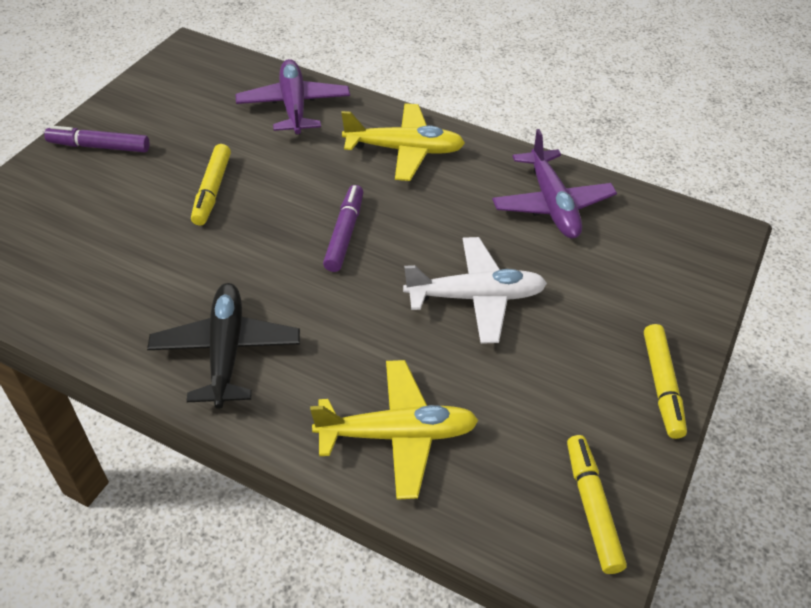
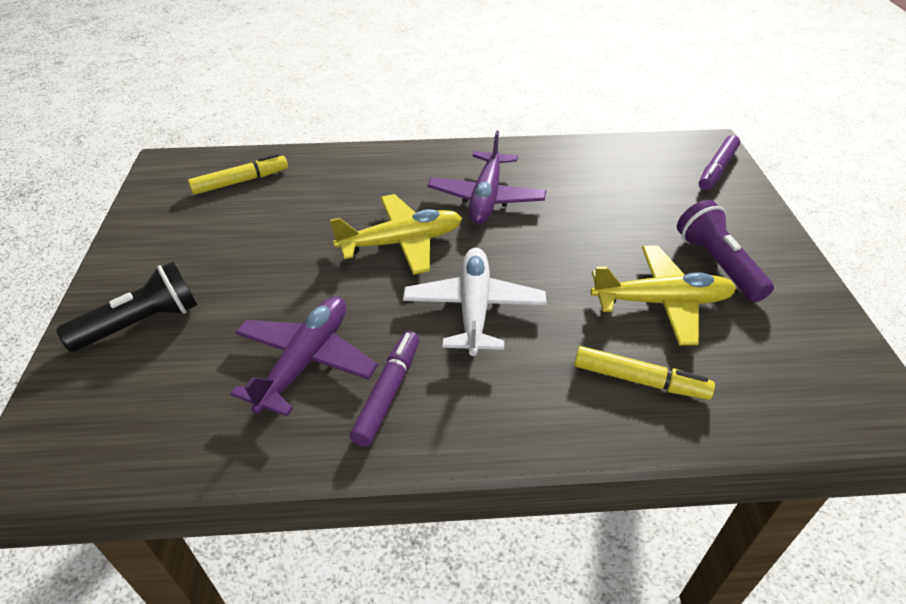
black flashlight: 0 -> 1
black plane: 1 -> 0
purple flashlight: 0 -> 1
yellow marker: 3 -> 2

